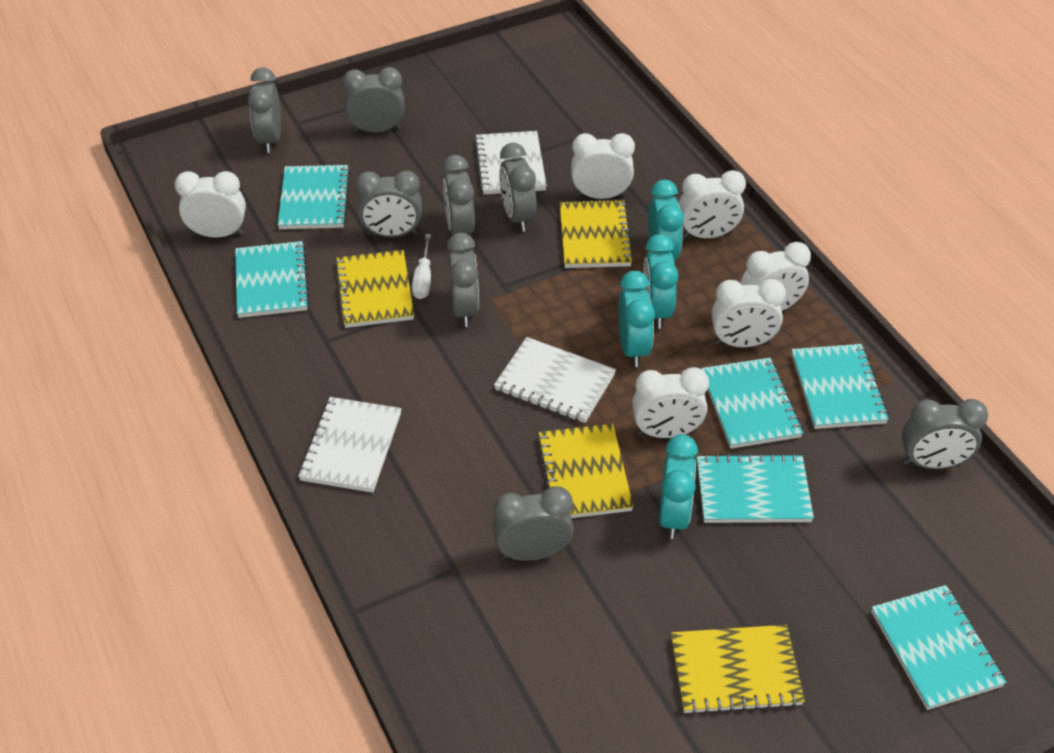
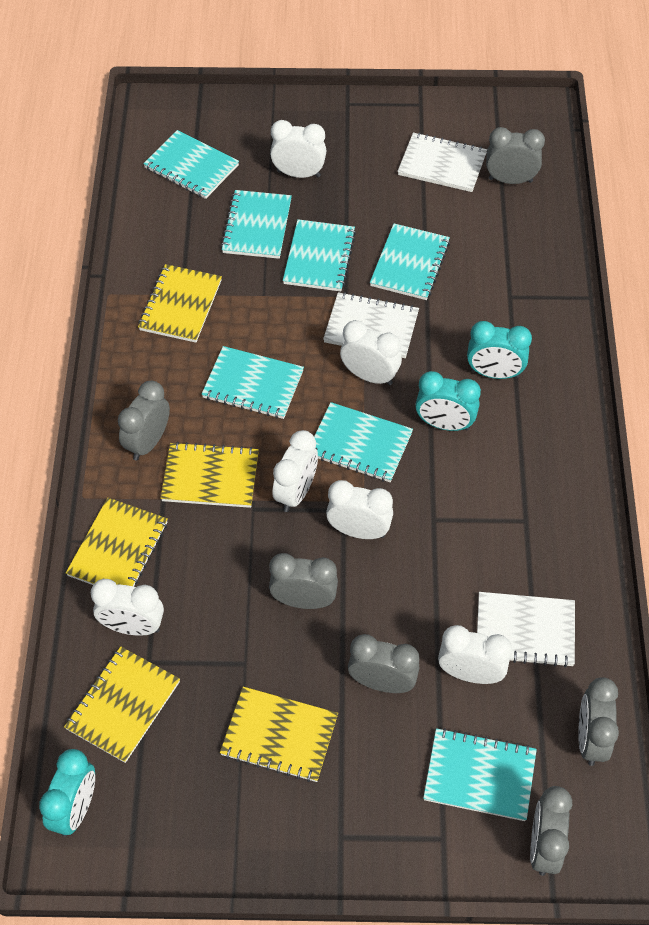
grey clock: 8 -> 6
turquoise clock: 4 -> 3
turquoise notebook: 6 -> 7
white screwdriver: 1 -> 0
yellow notebook: 4 -> 5

